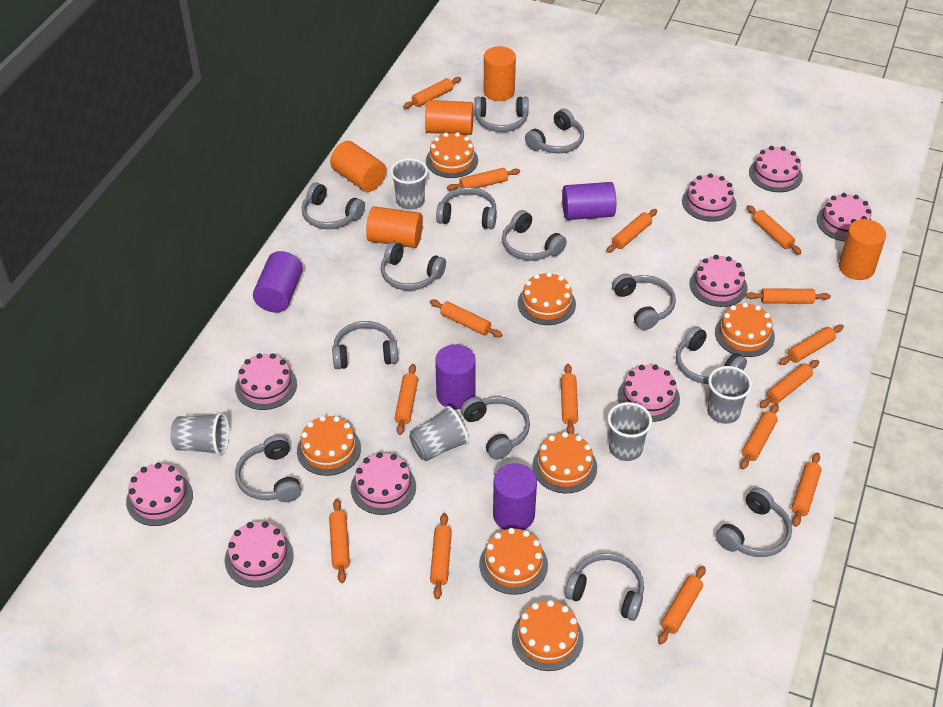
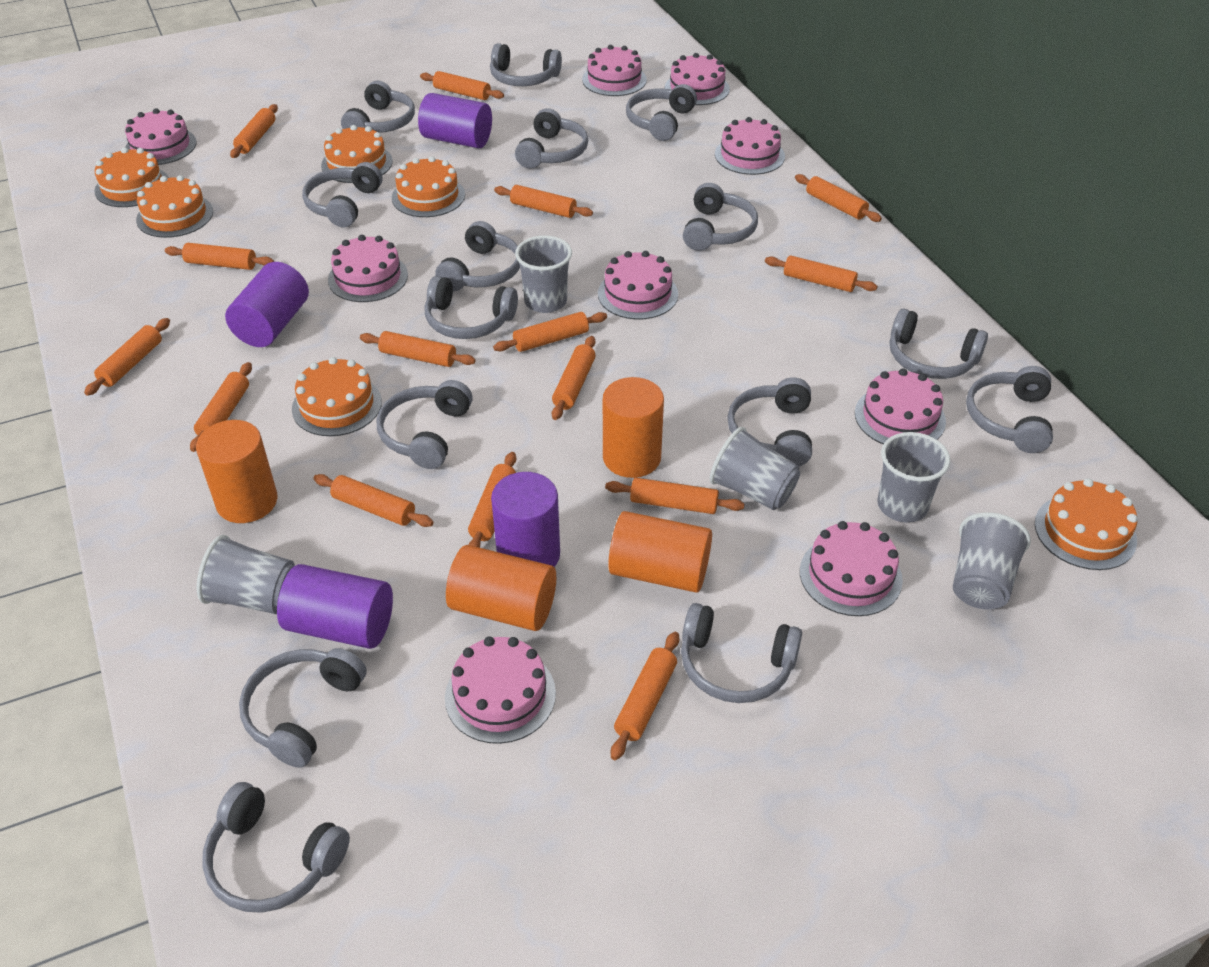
grey headphones: 13 -> 15
orange cake: 7 -> 6
orange cylinder: 5 -> 4

